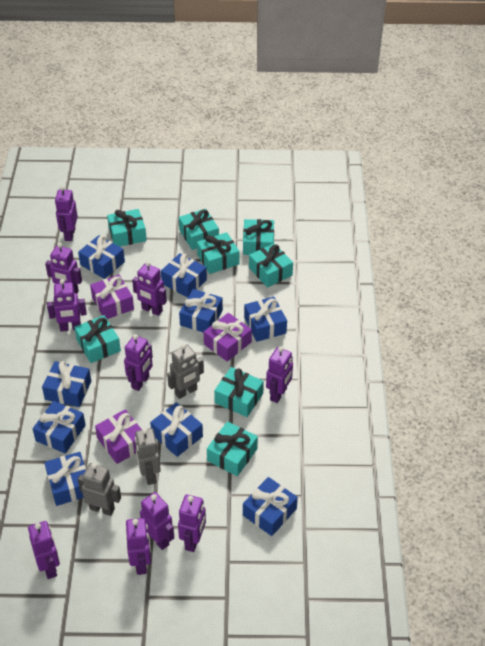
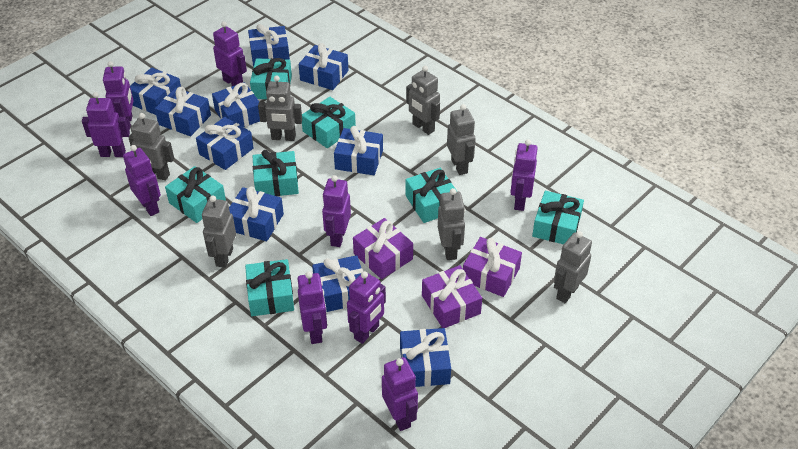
blue gift: 9 -> 10
grey robot: 3 -> 7
purple robot: 10 -> 9
turquoise gift: 8 -> 7

